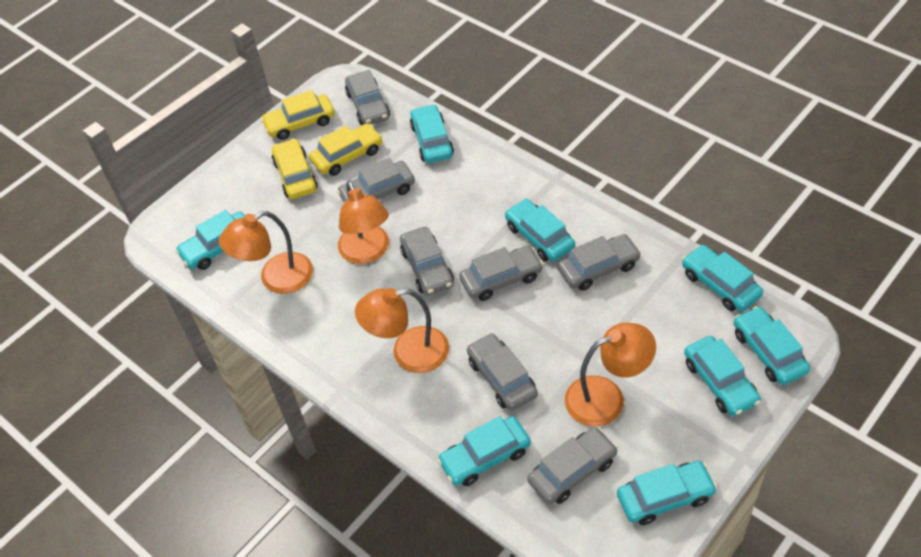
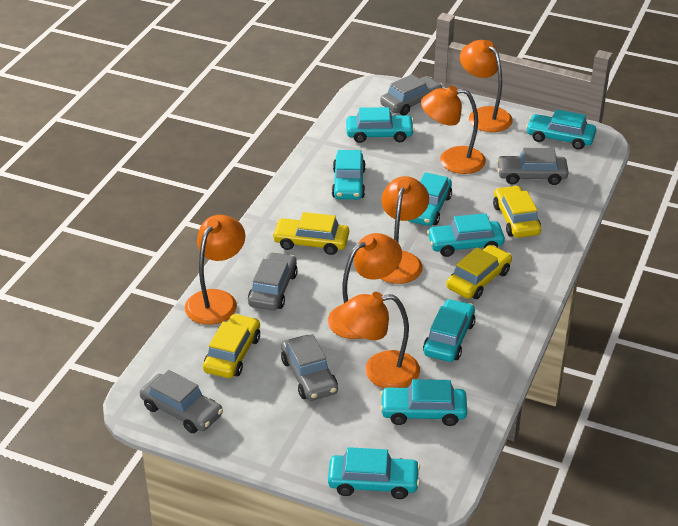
grey car: 7 -> 5
orange lamp: 4 -> 6
yellow car: 3 -> 4

